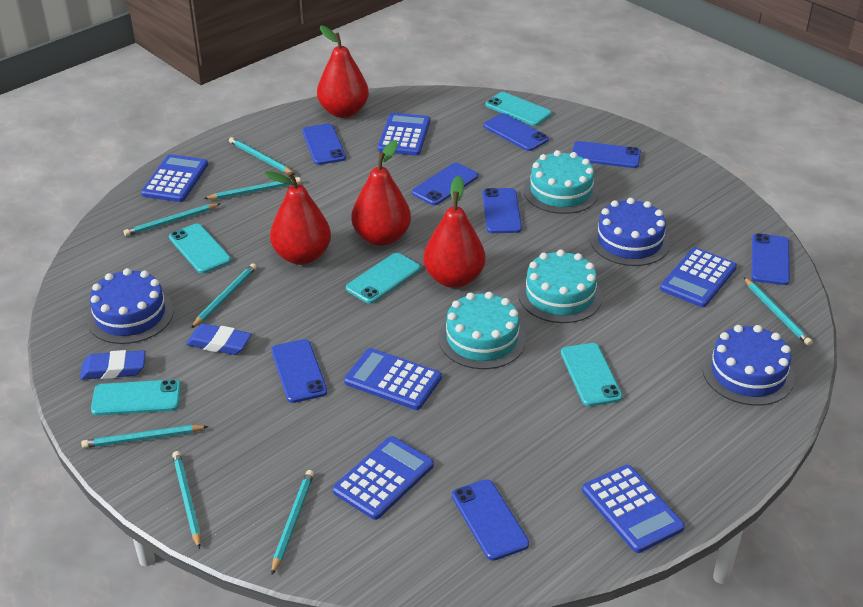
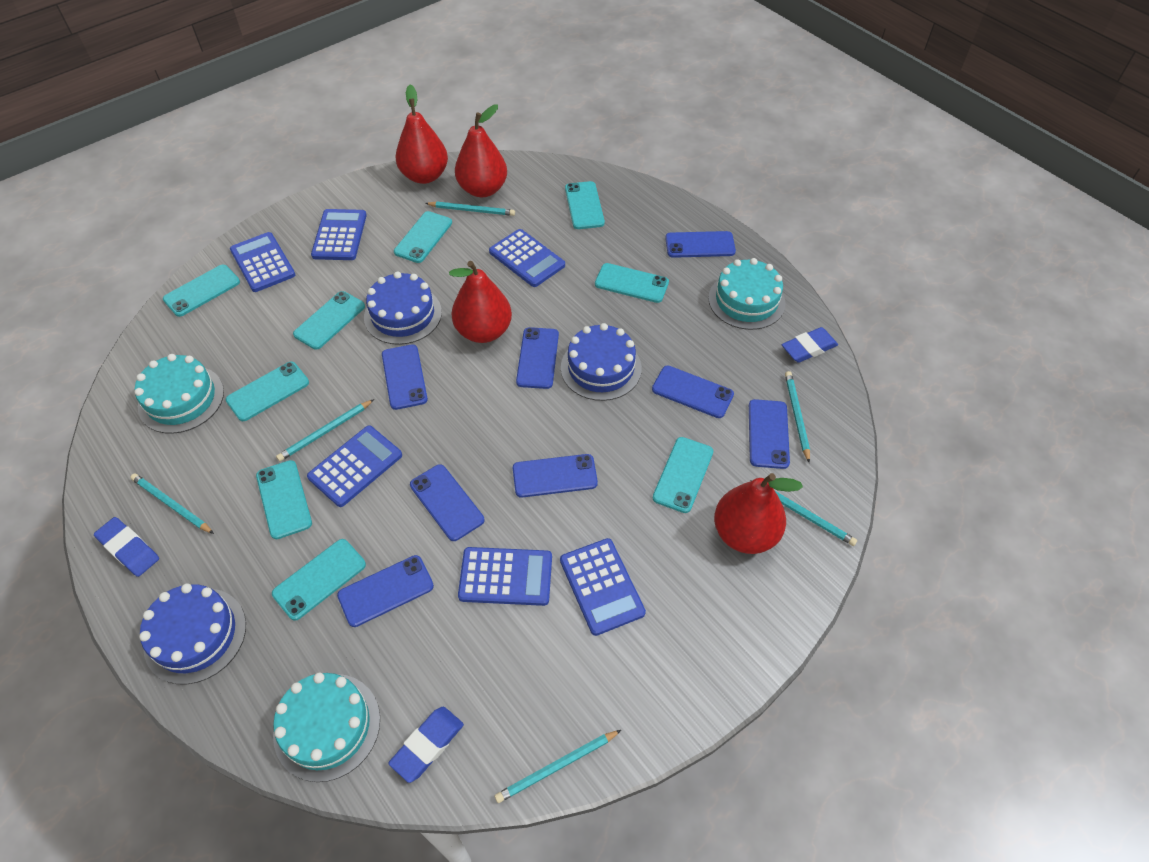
blue eraser: 2 -> 3
turquoise pencil: 8 -> 6
turquoise phone: 5 -> 9

